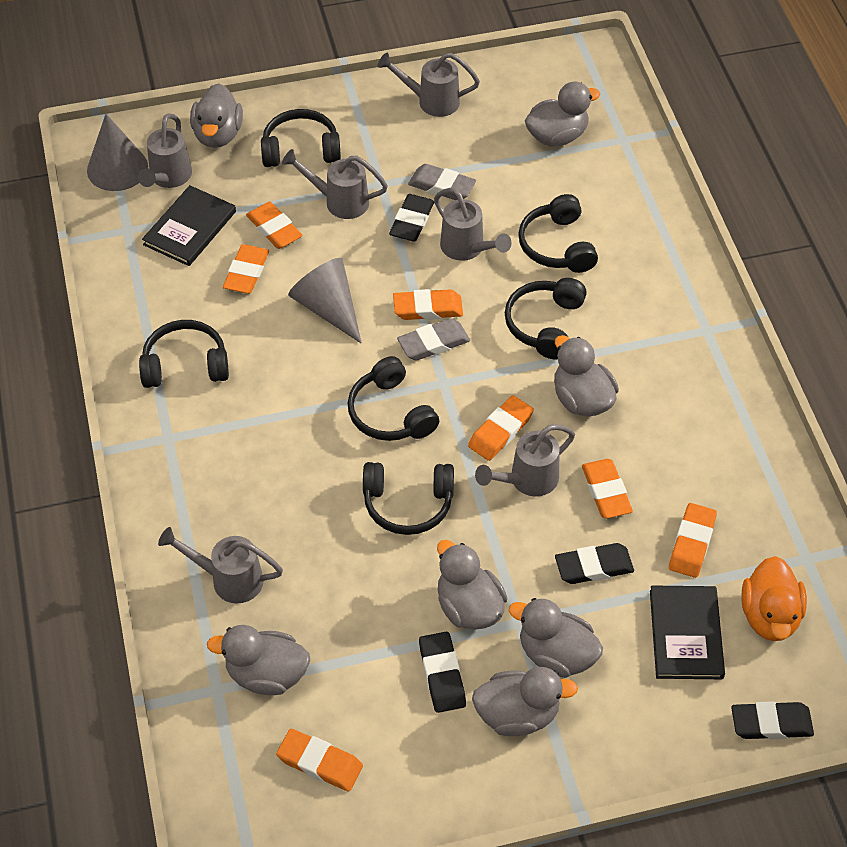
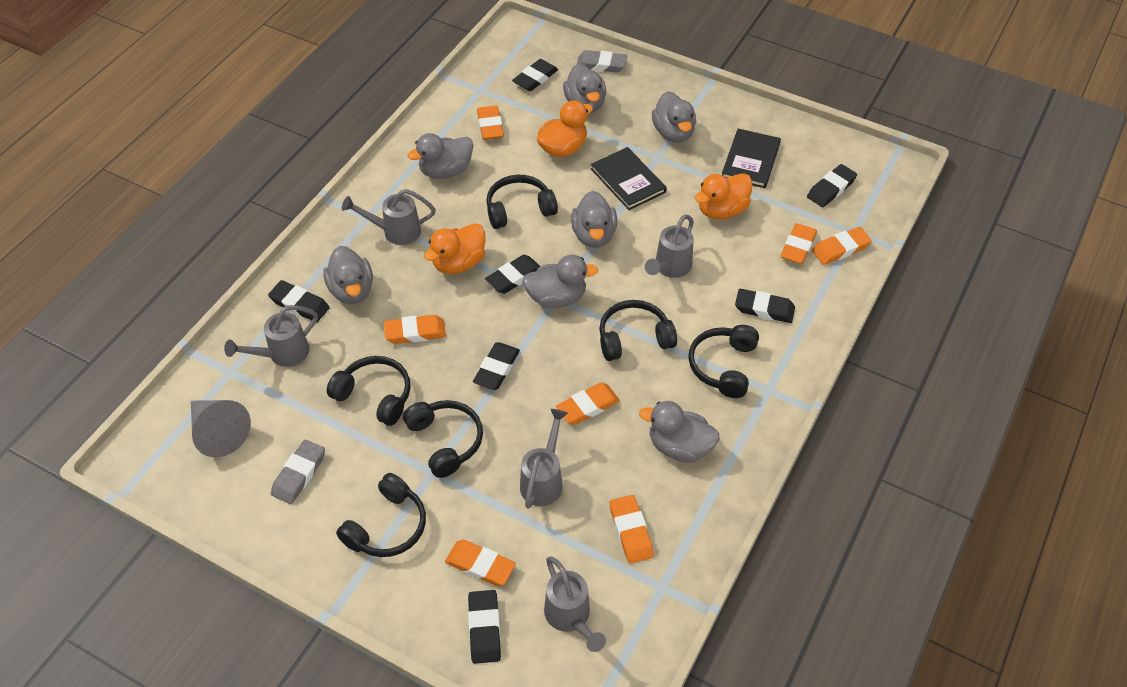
black eraser: 4 -> 7
grey cone: 2 -> 1
grey watering can: 6 -> 5
orange duck: 1 -> 3

